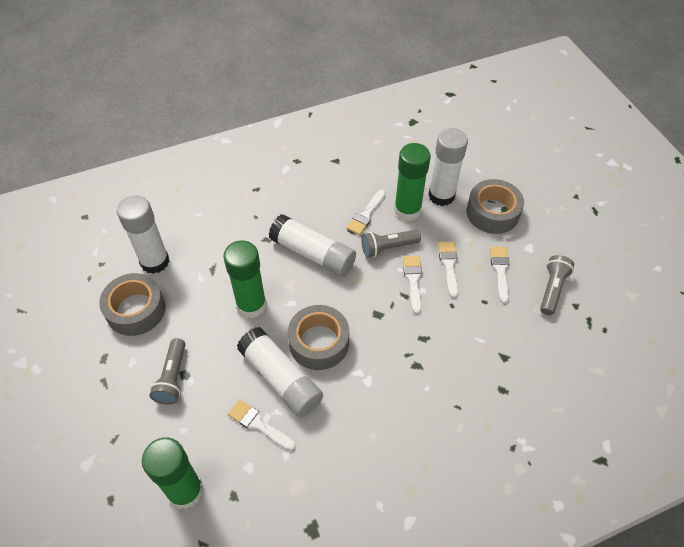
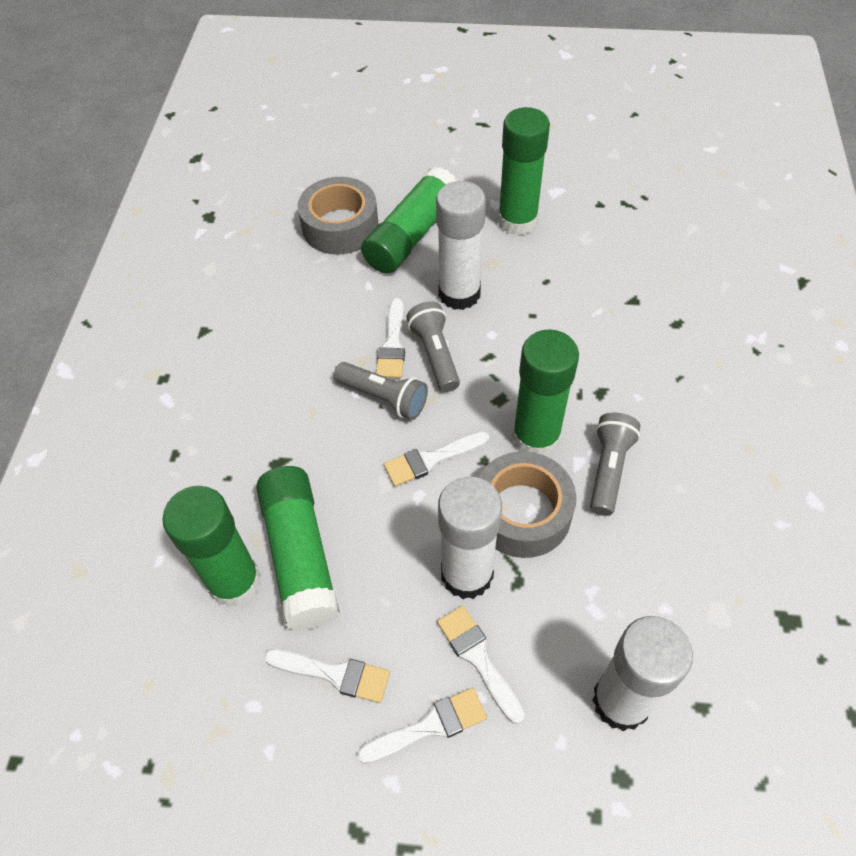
green glue stick: 3 -> 5
grey tape: 3 -> 2
white glue stick: 4 -> 3

